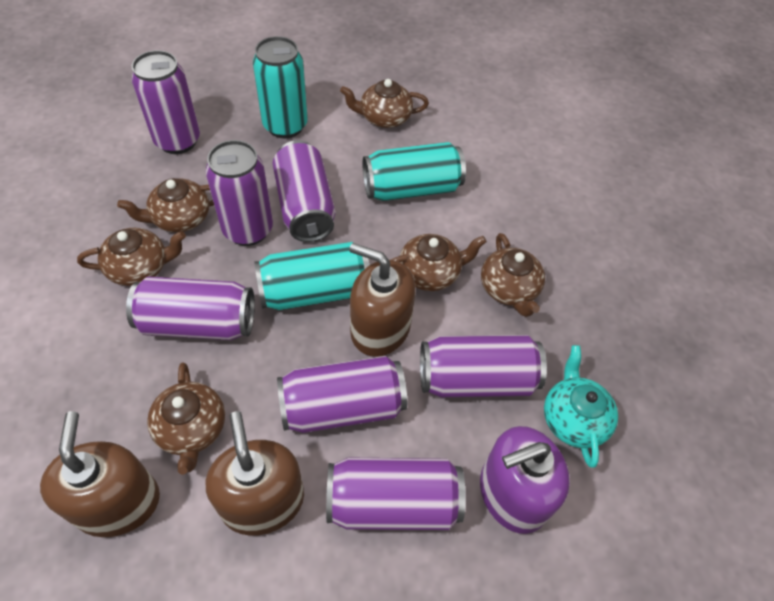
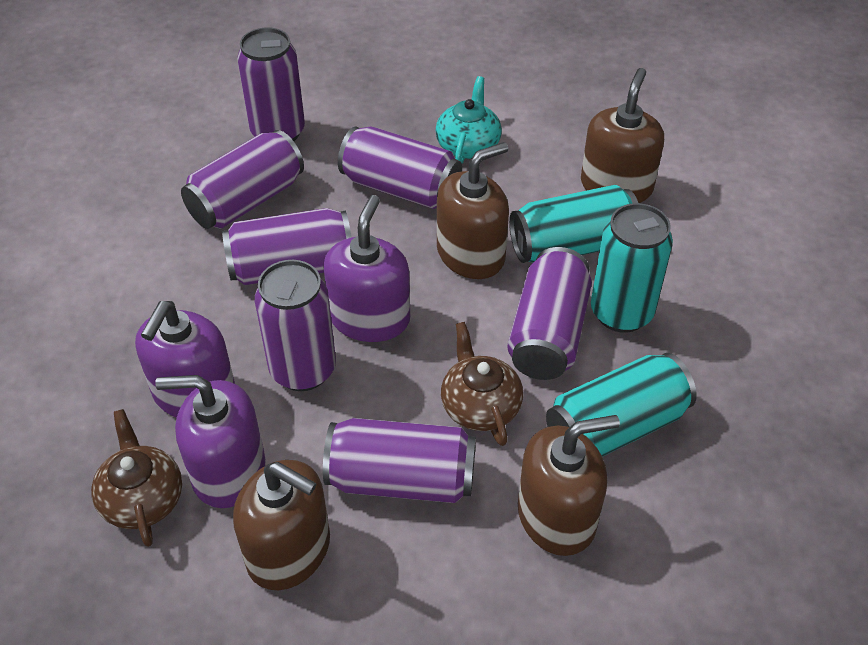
brown soap dispenser: 3 -> 4
brown teapot: 6 -> 2
purple soap dispenser: 1 -> 3

